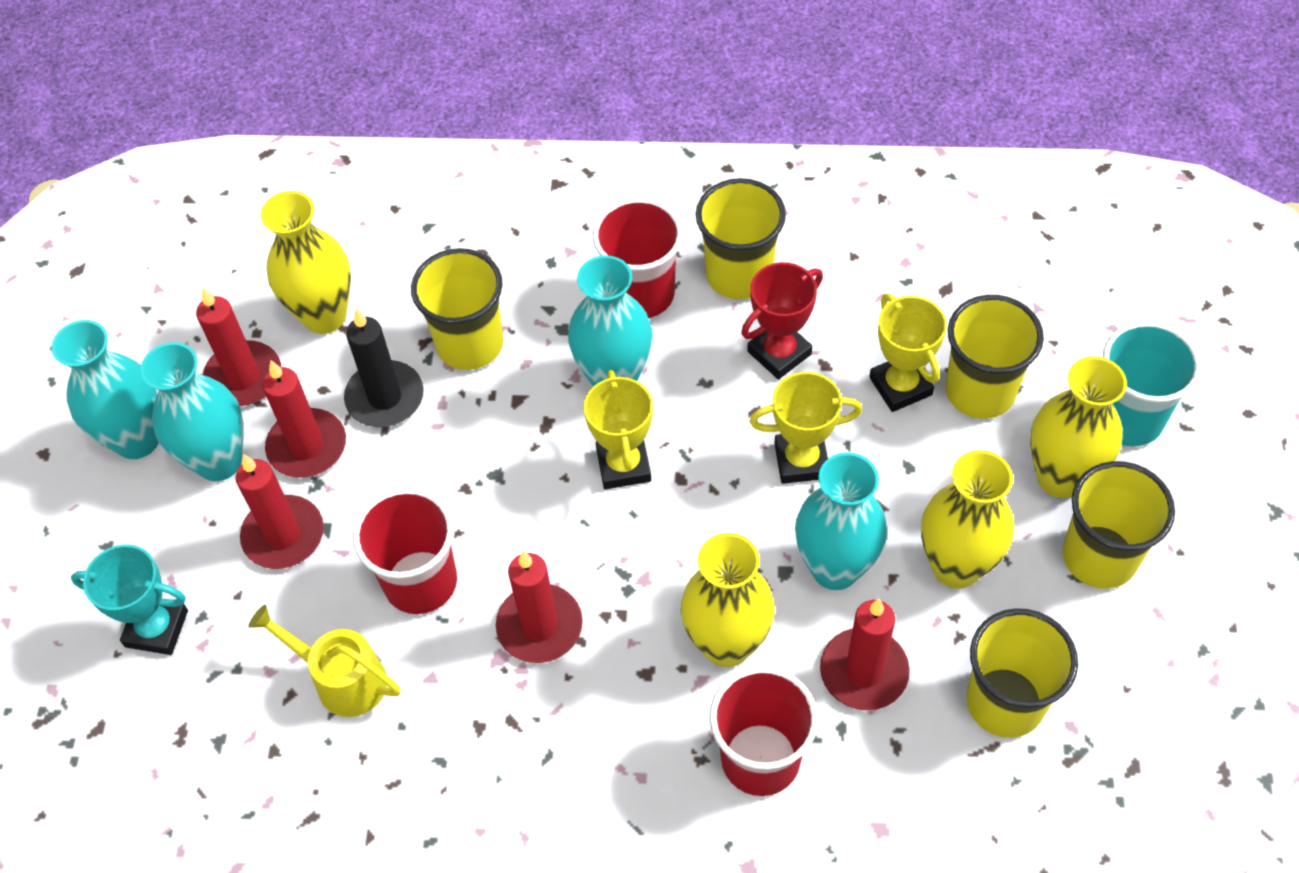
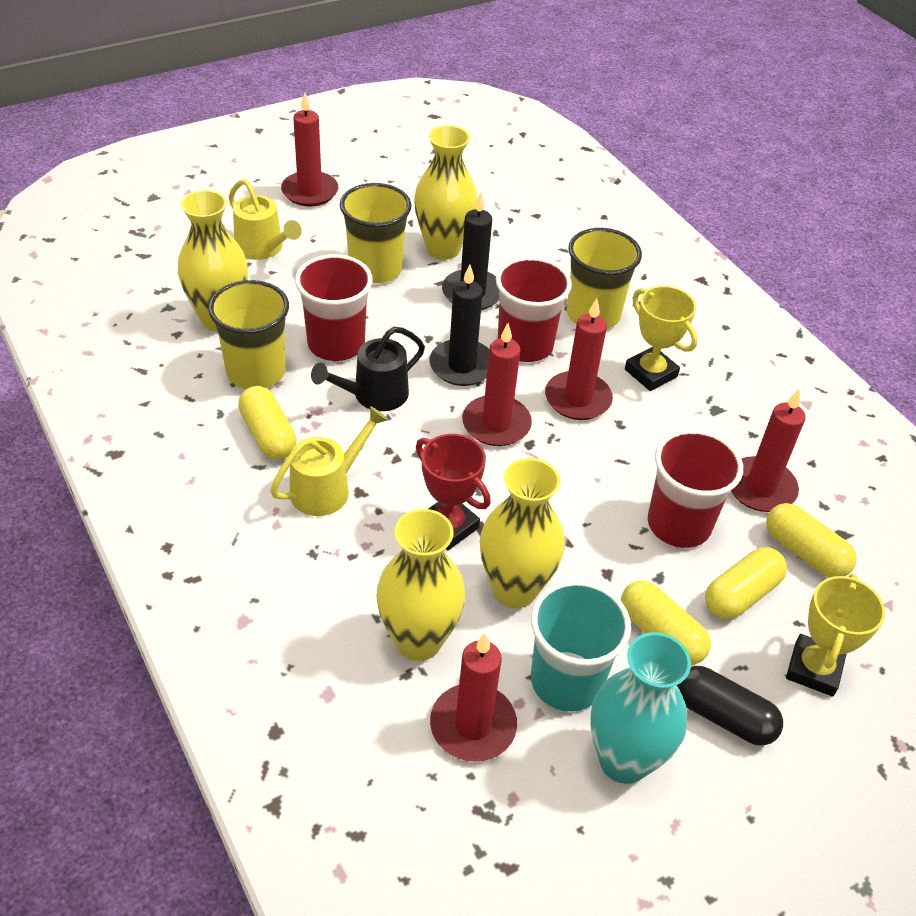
black candle: 1 -> 2
black capsule: 0 -> 1
black watering can: 0 -> 1
turquoise trophy: 1 -> 0
turquoise vase: 4 -> 1
yellow capsule: 0 -> 4
yellow cup: 5 -> 3
yellow trophy: 3 -> 2
yellow watering can: 1 -> 2

